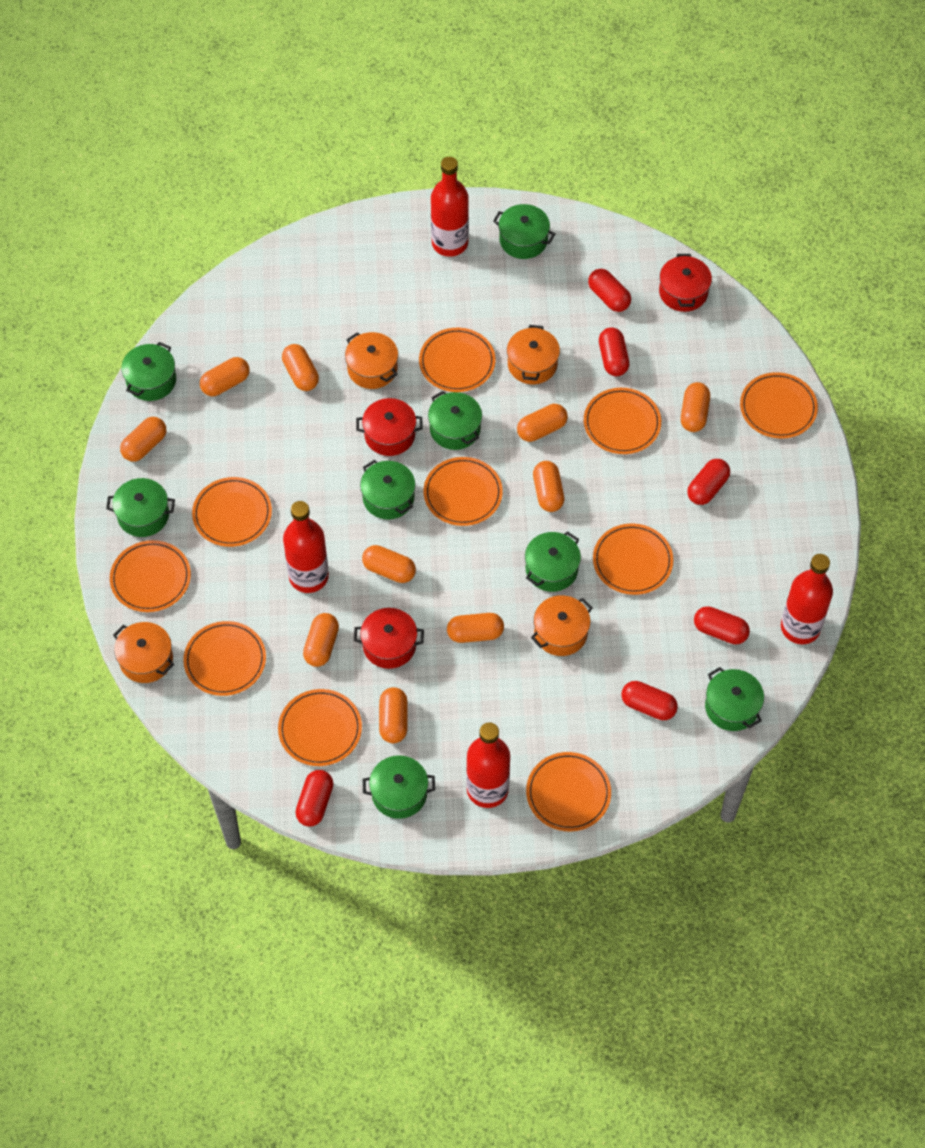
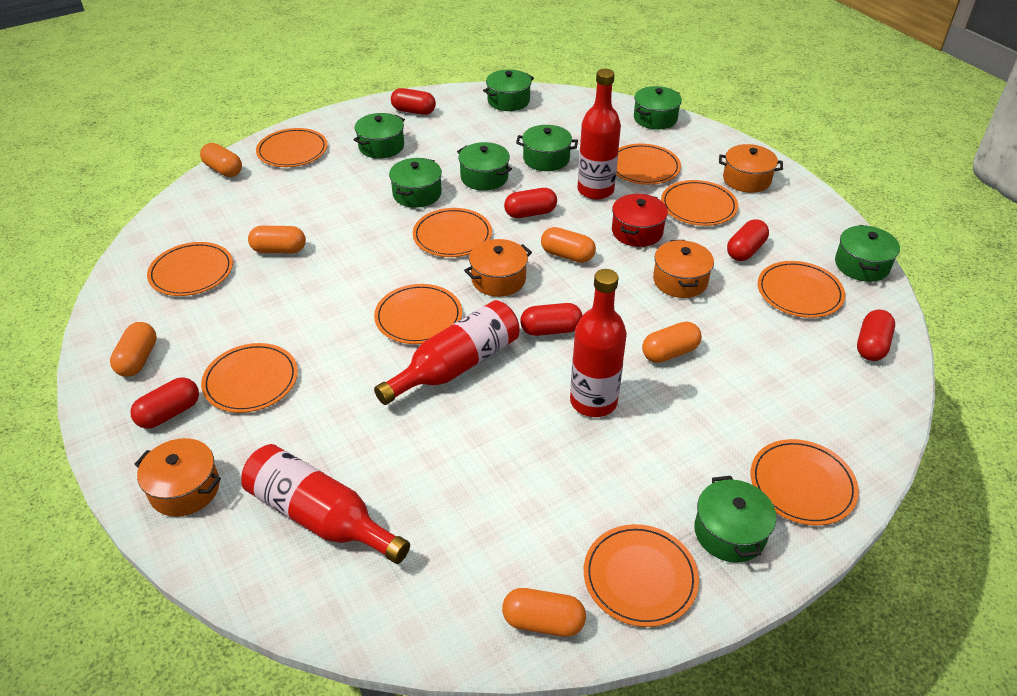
orange capsule: 10 -> 6
red pot: 3 -> 1

